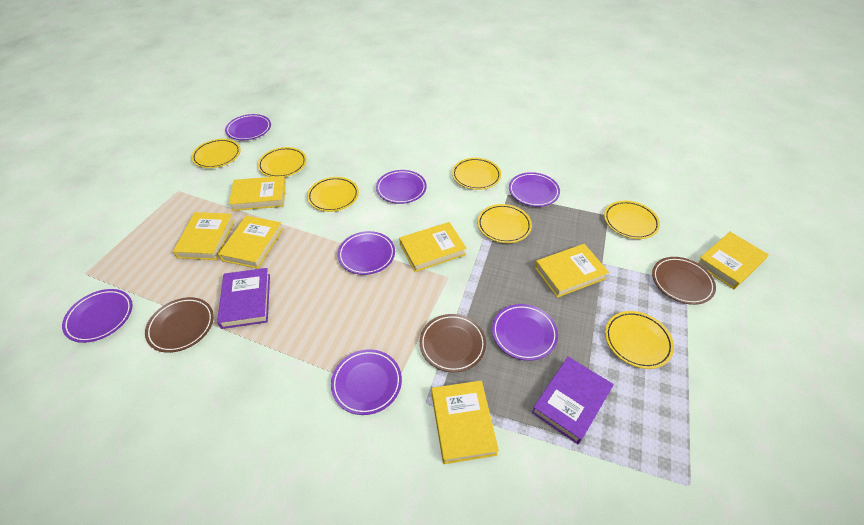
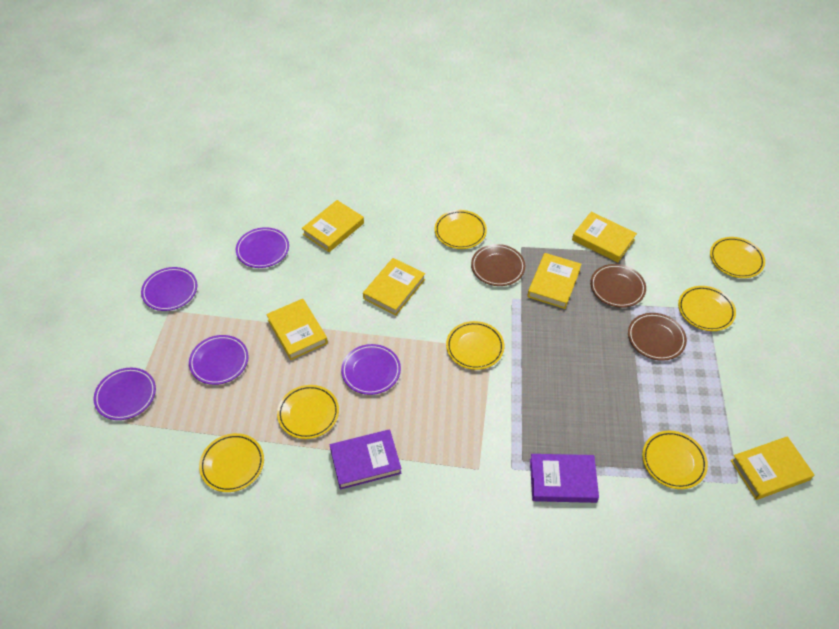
purple plate: 7 -> 5
yellow book: 7 -> 6

